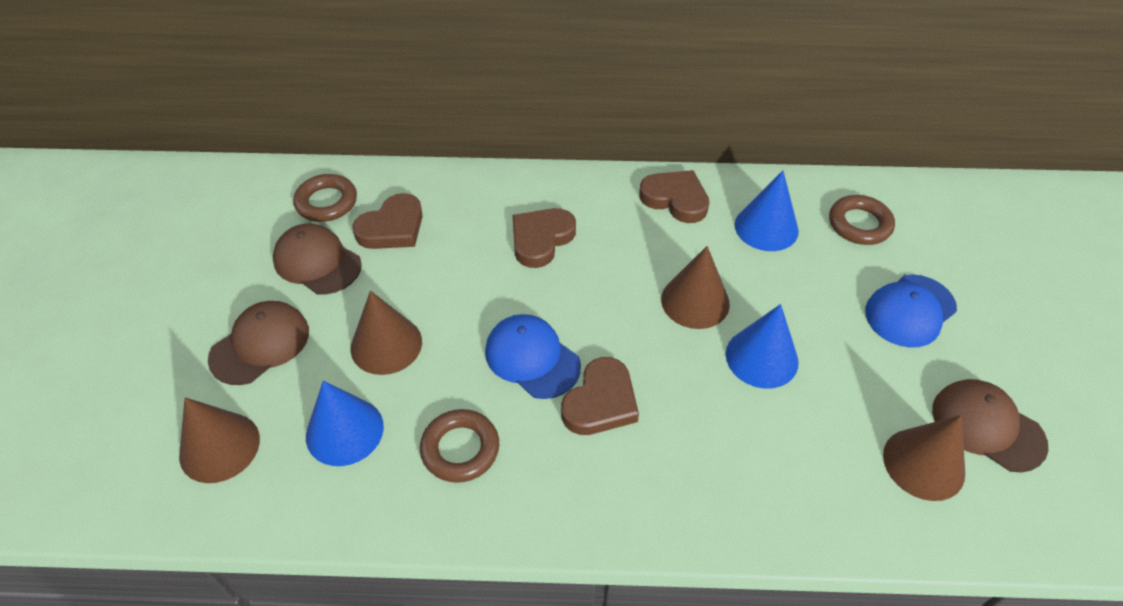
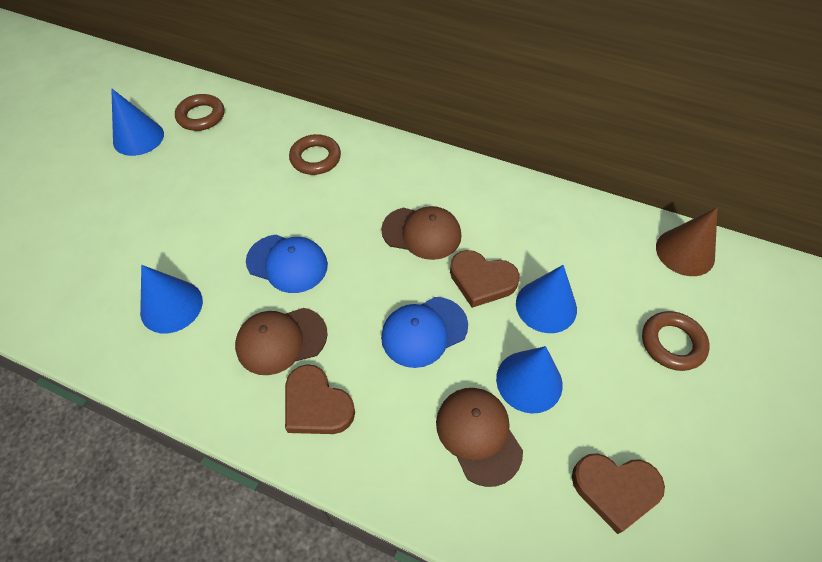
blue cone: 3 -> 4
brown cone: 4 -> 1
brown heart: 4 -> 3

